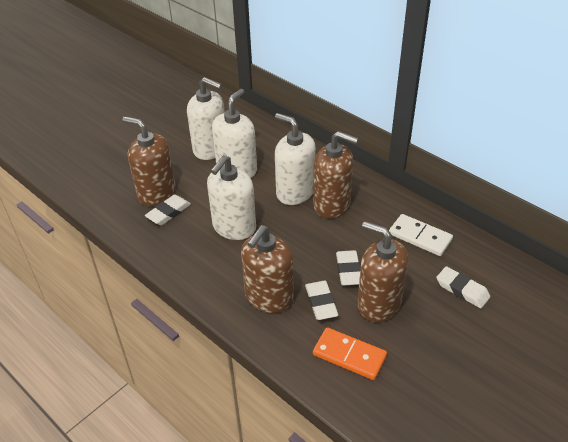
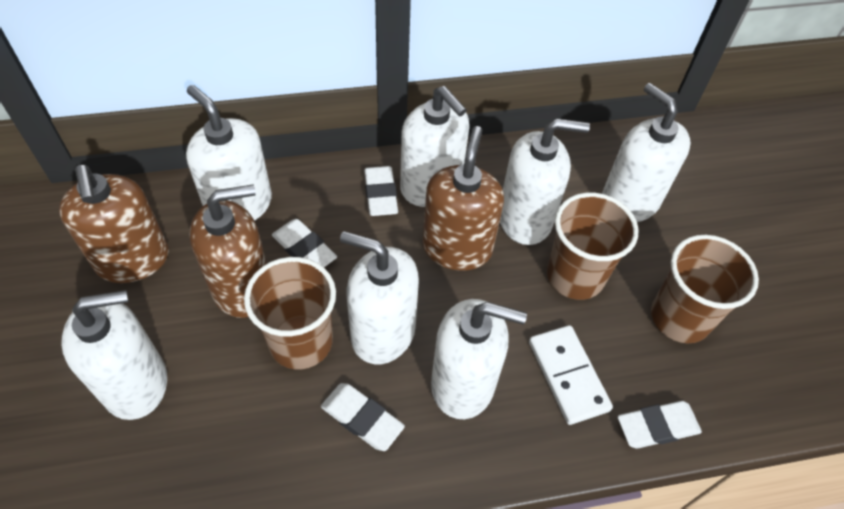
brown cup: 0 -> 3
brown soap dispenser: 4 -> 3
orange domino: 1 -> 0
white soap dispenser: 4 -> 7

